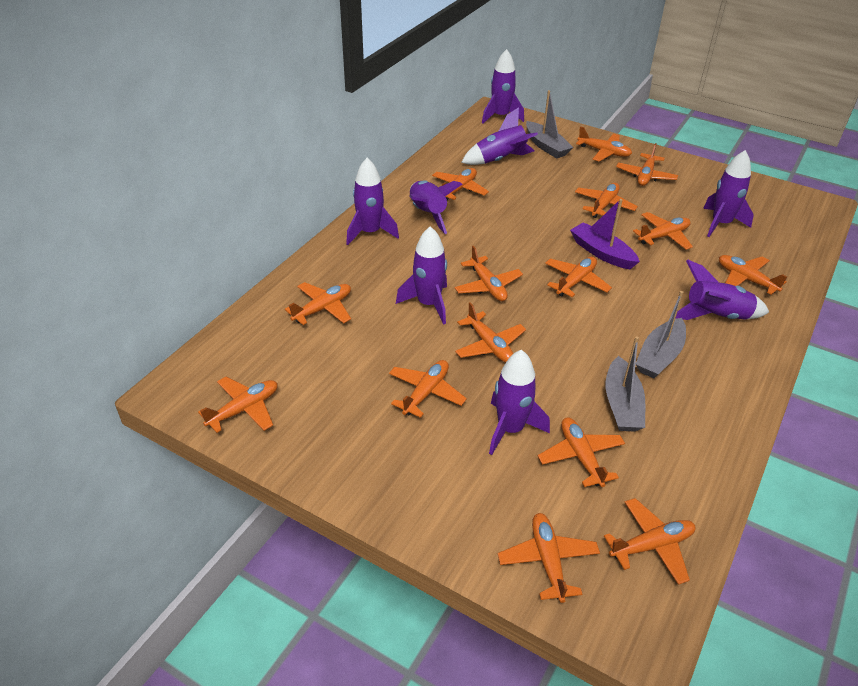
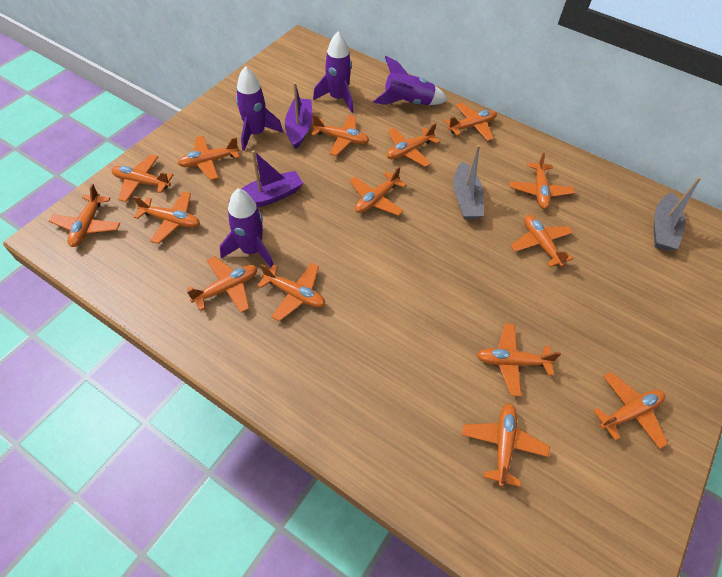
grey boat: 3 -> 2
purple boat: 1 -> 2
purple rocket: 8 -> 4

